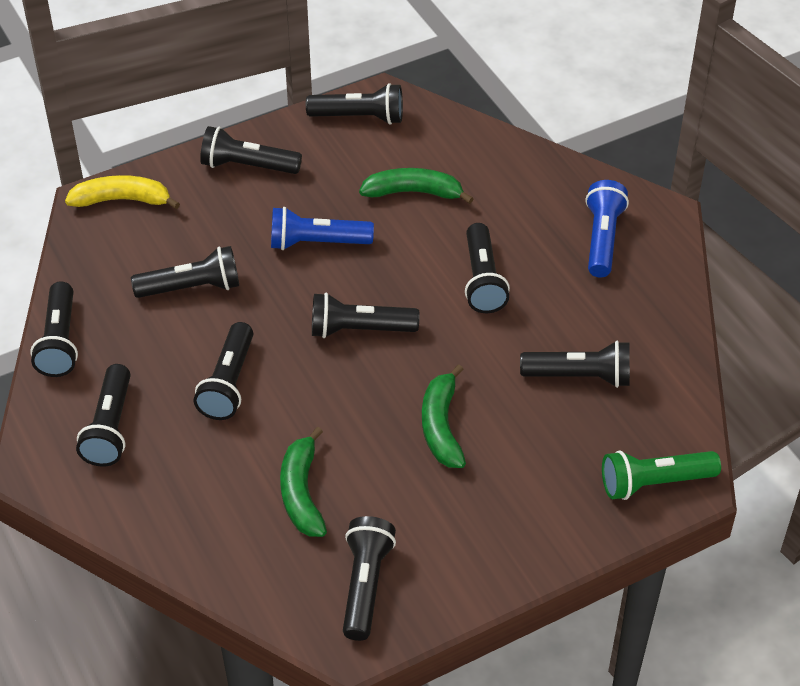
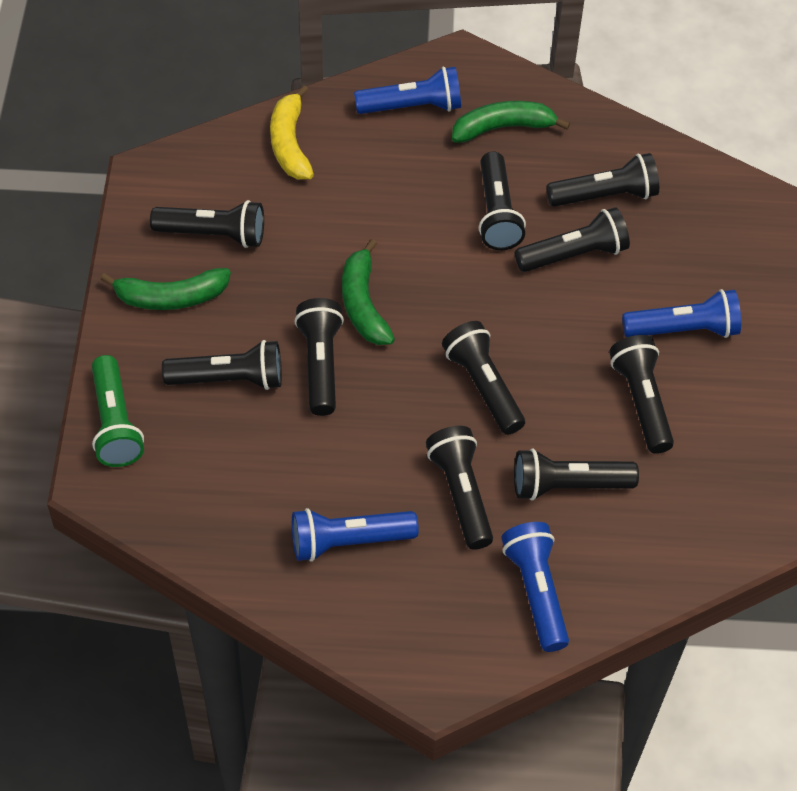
blue flashlight: 2 -> 4

